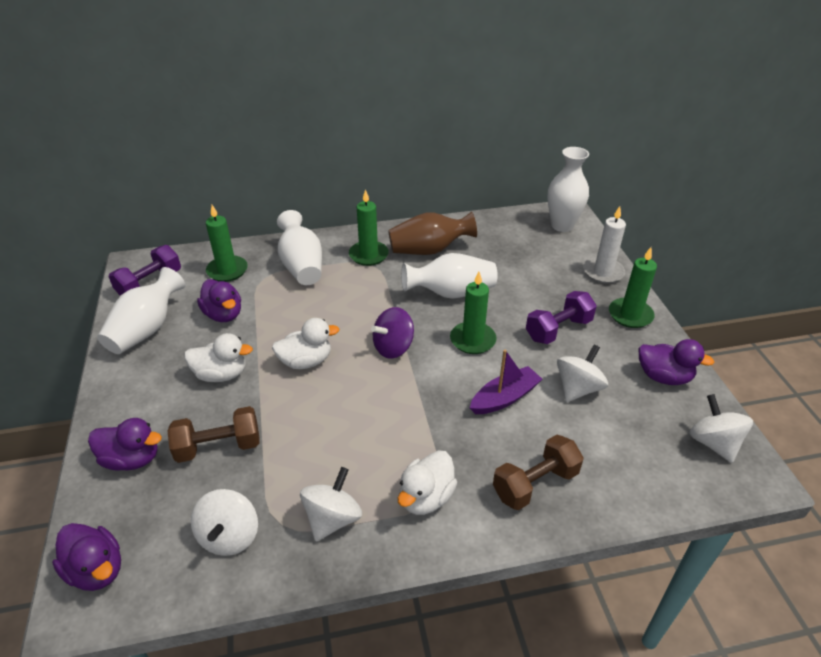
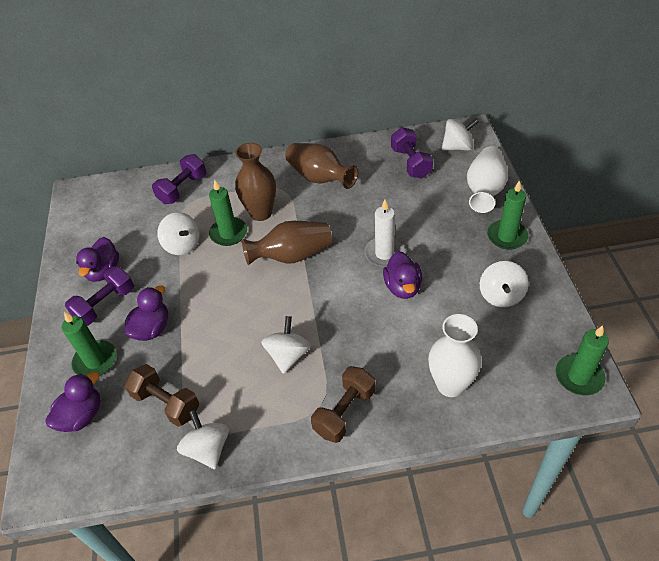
brown vase: 1 -> 3
purple boat: 1 -> 0
purple dumbbell: 2 -> 3
purple spinning top: 1 -> 0
white duck: 3 -> 0
white spinning top: 4 -> 5
white vase: 4 -> 2

